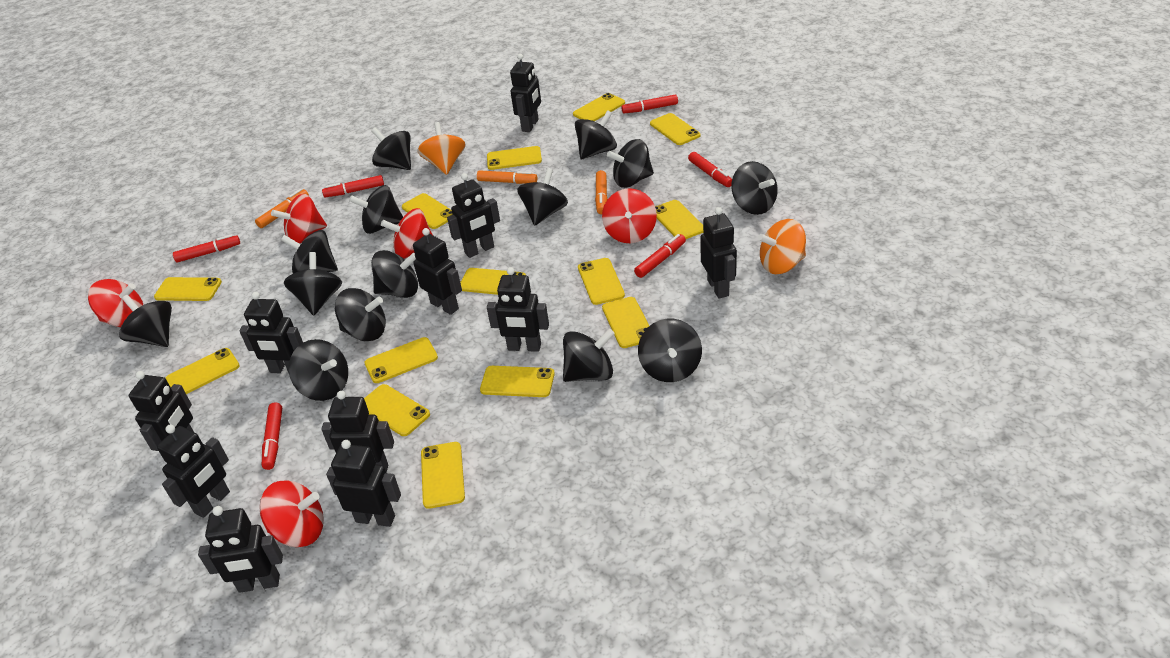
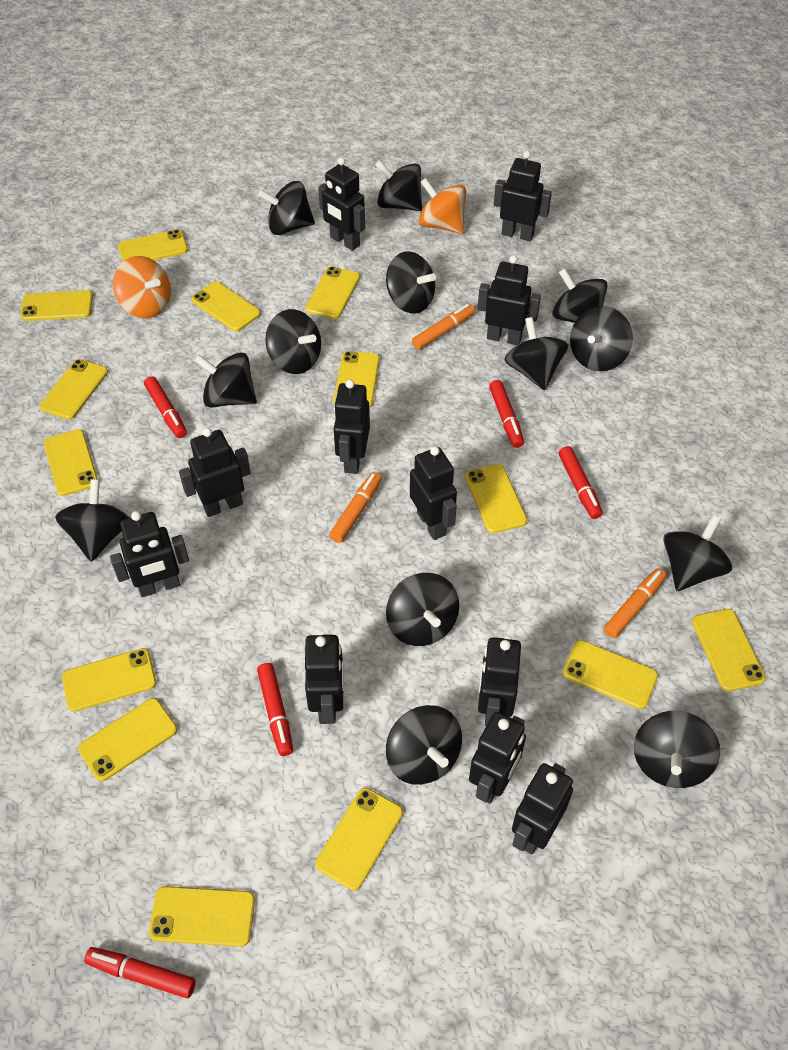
black spinning top: 14 -> 13
red marker: 6 -> 5
red spinning top: 5 -> 0

